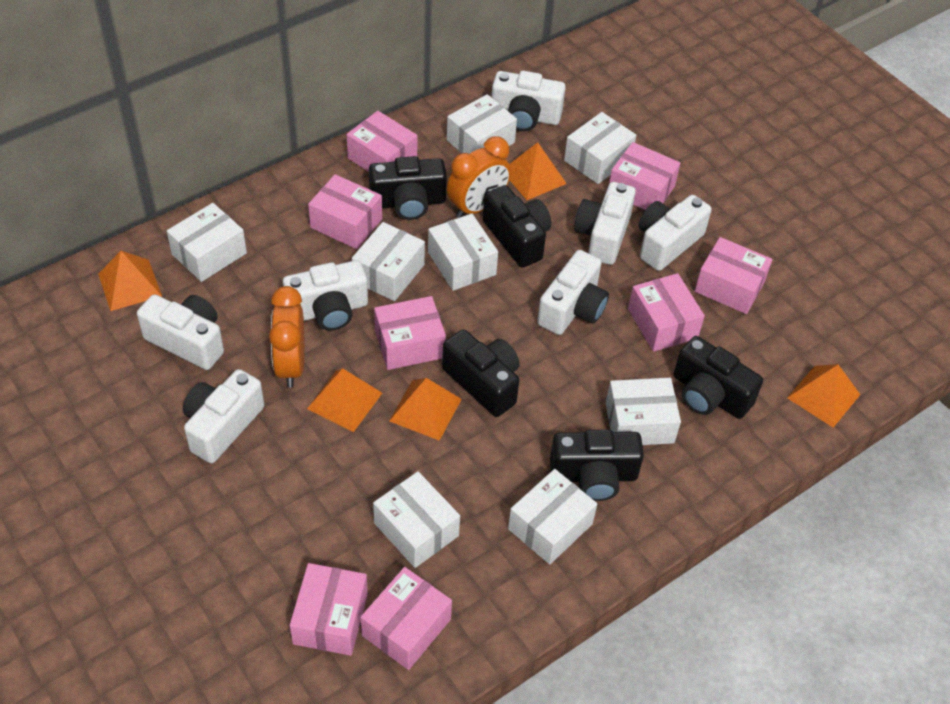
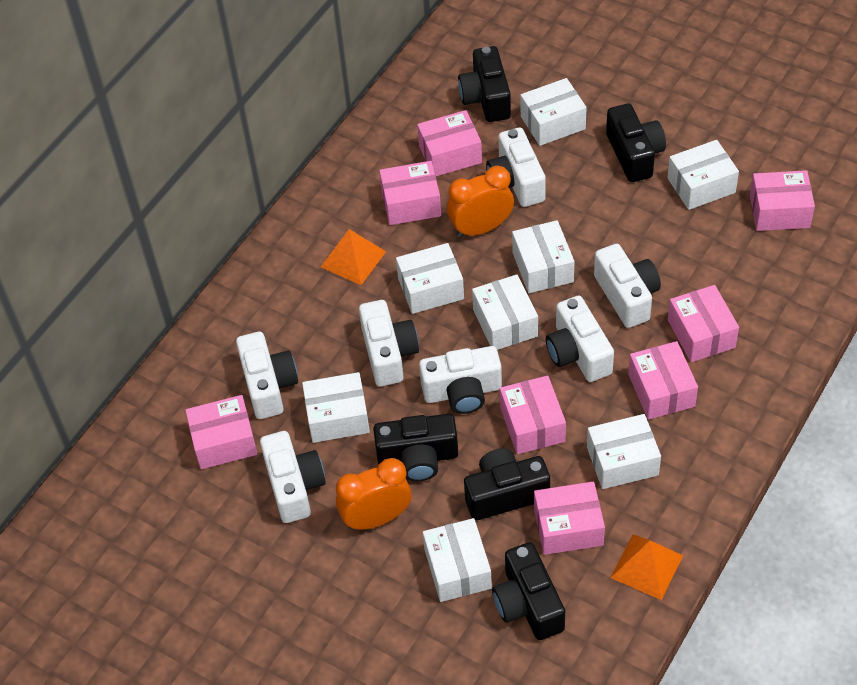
orange pyramid: 5 -> 2

